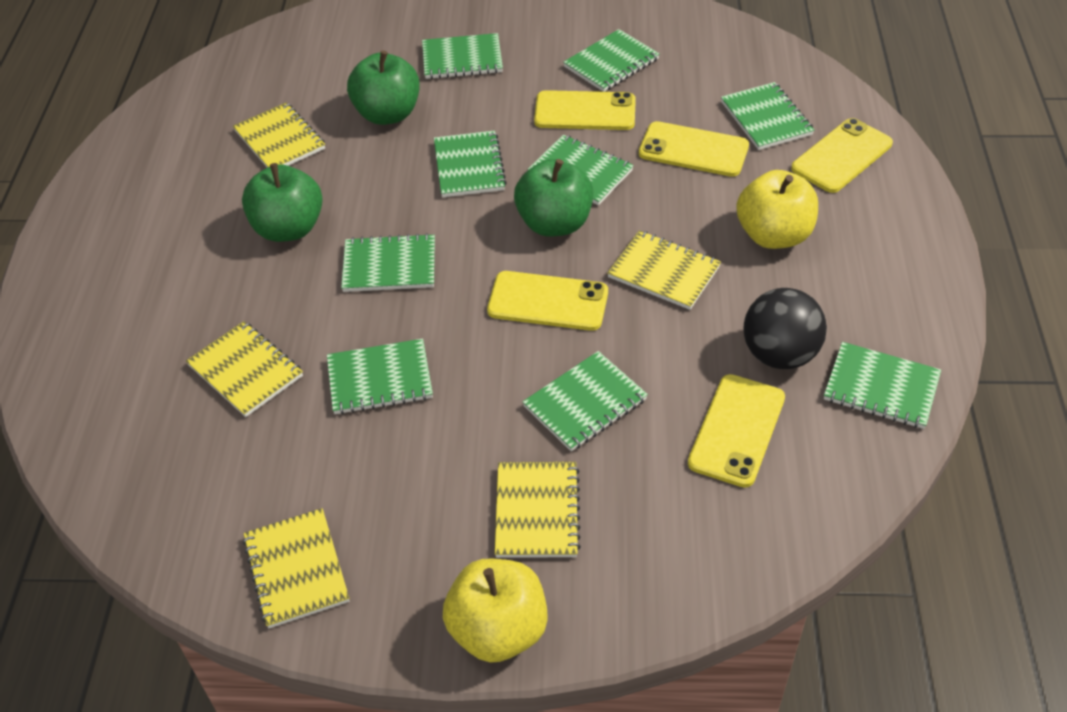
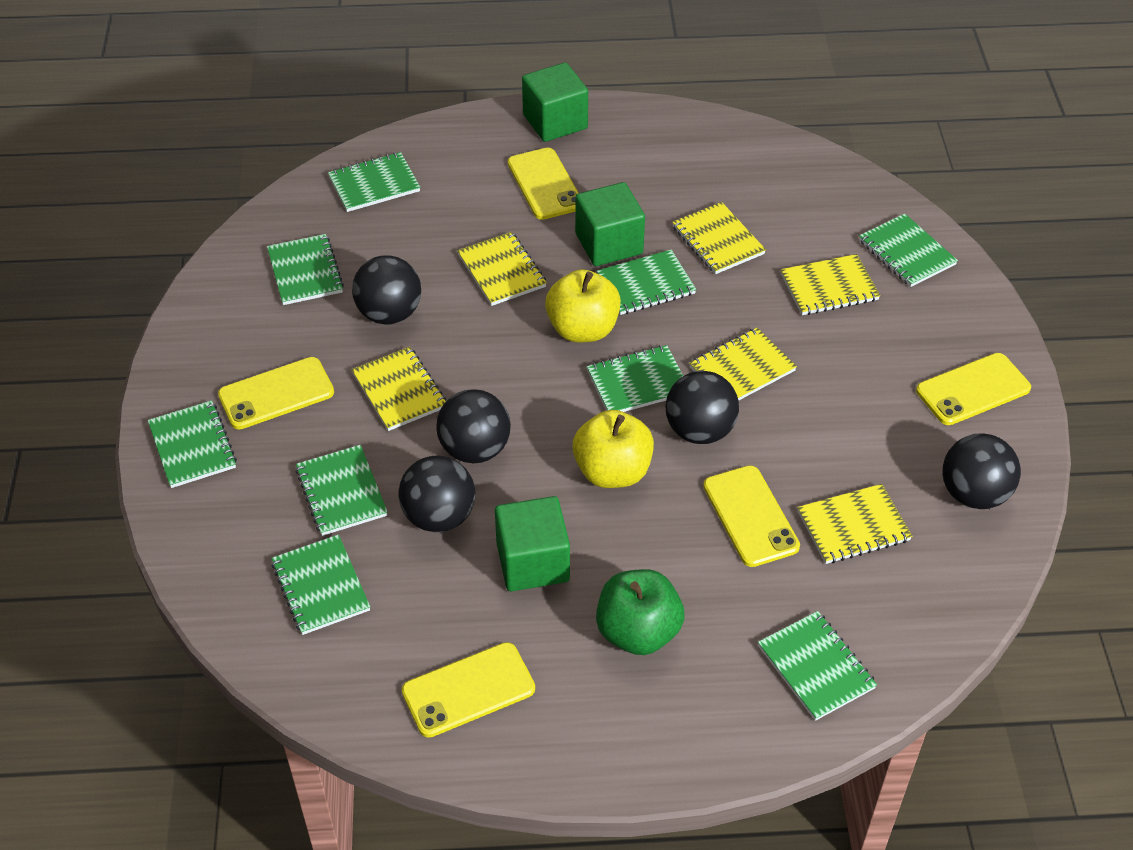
black ball: 1 -> 5
green apple: 3 -> 1
green cube: 0 -> 3
yellow notebook: 5 -> 6

